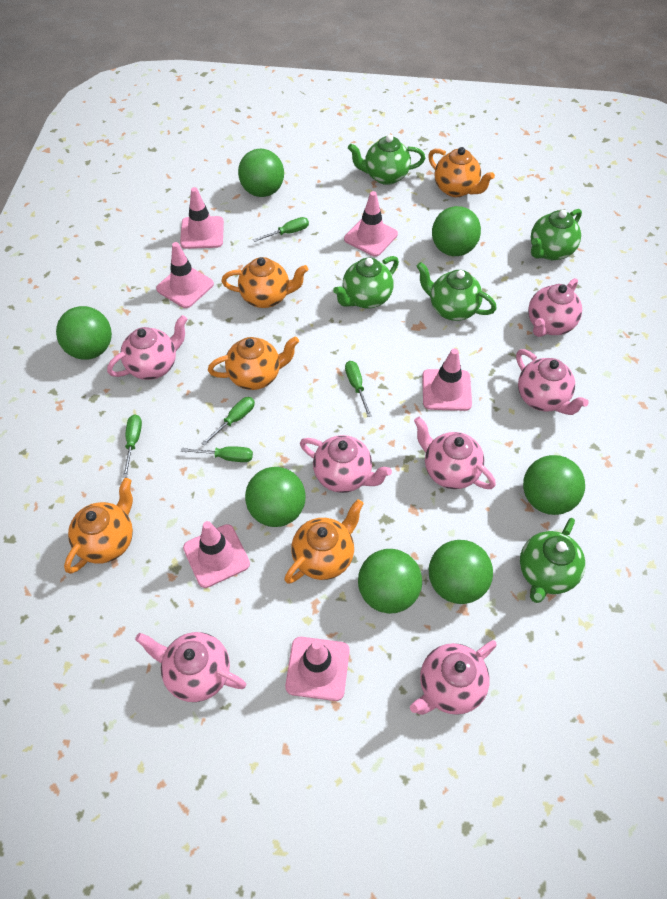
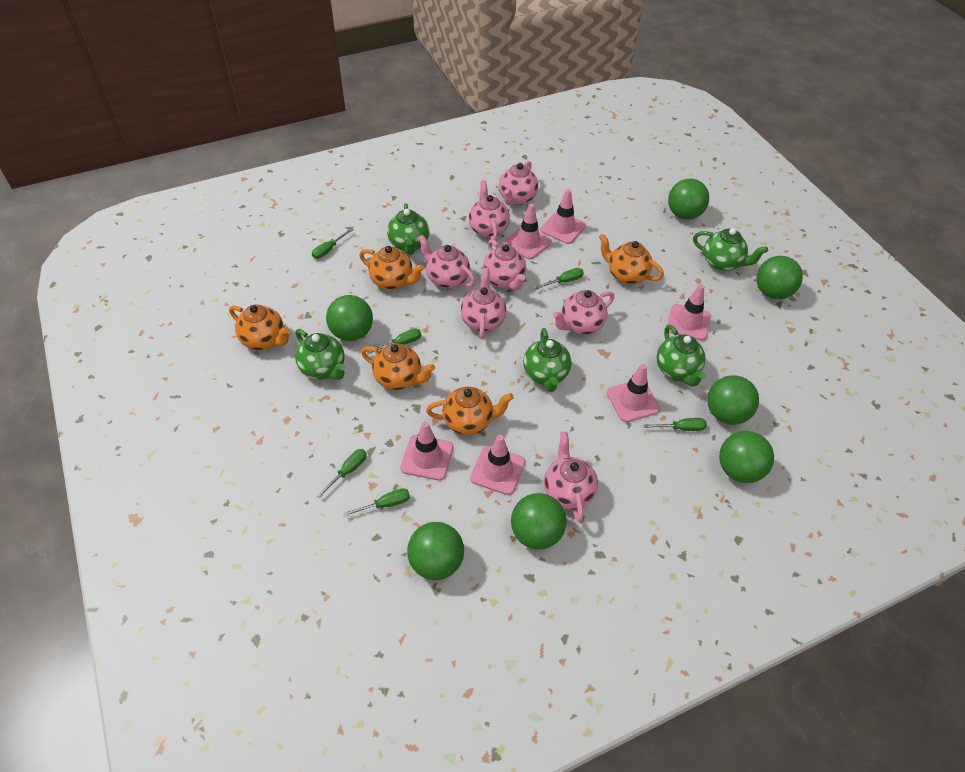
green screwdriver: 5 -> 6

